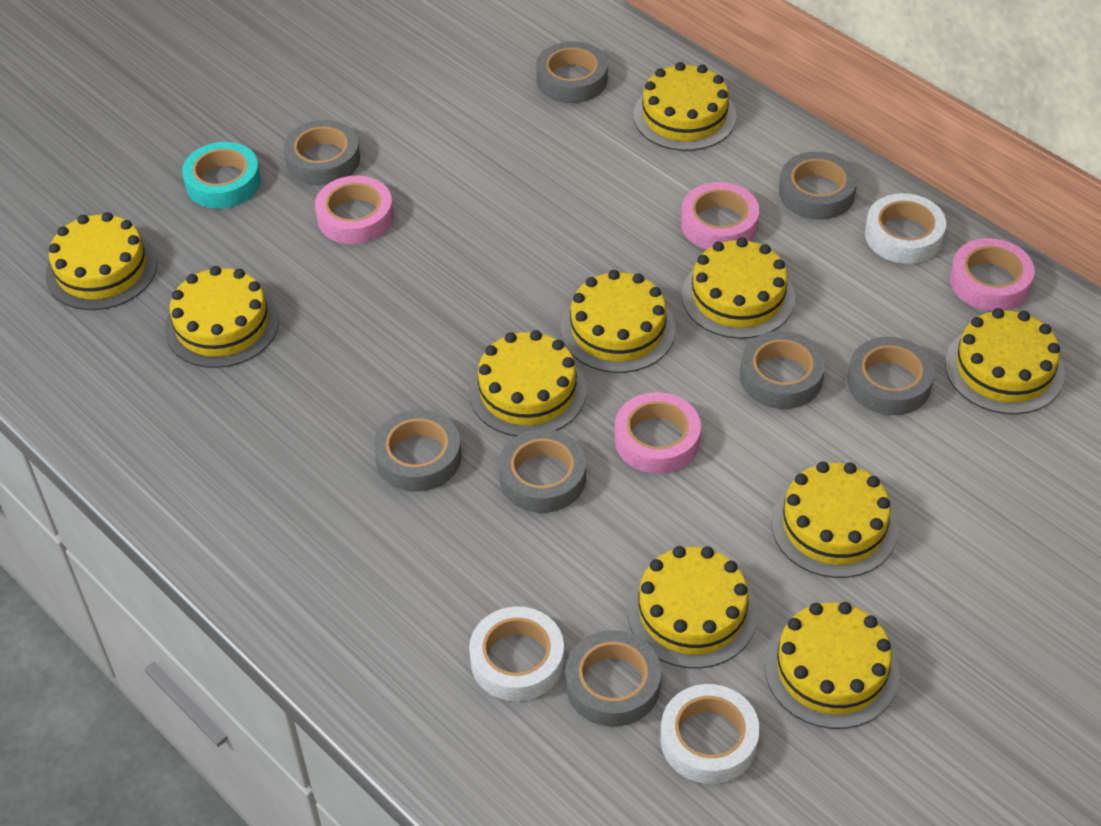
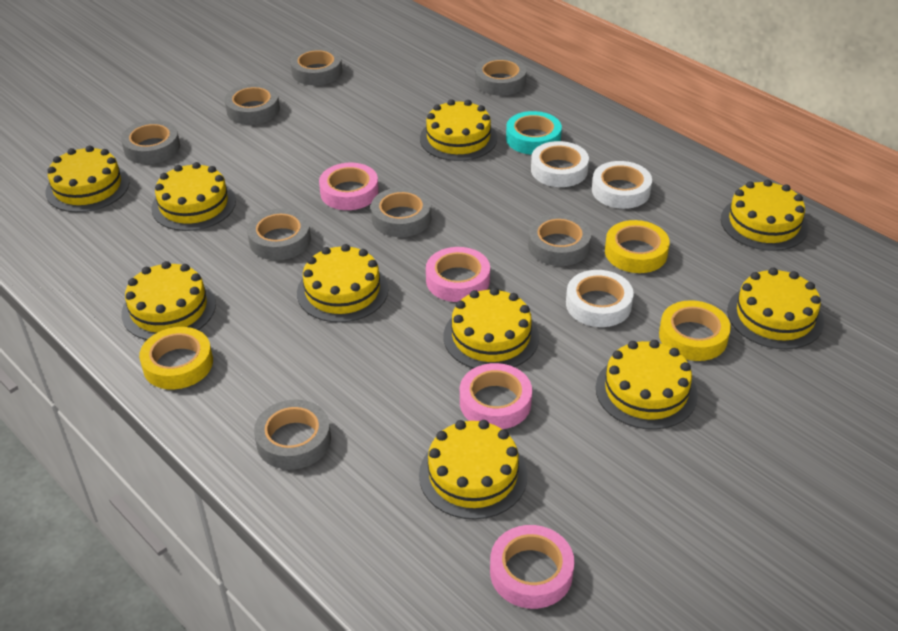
yellow tape: 0 -> 3

